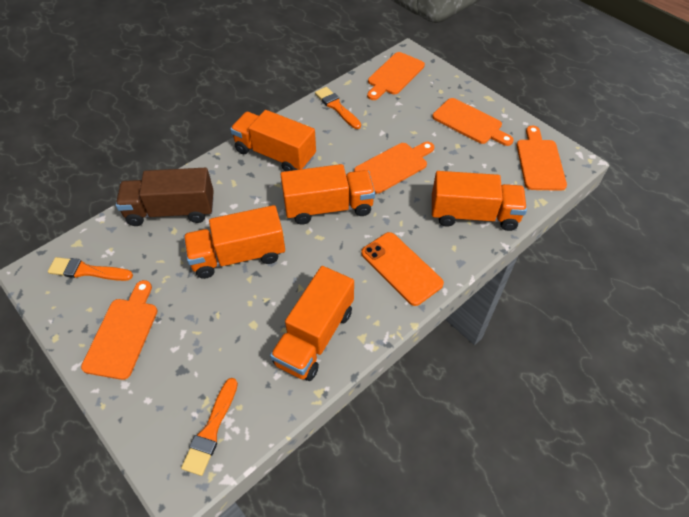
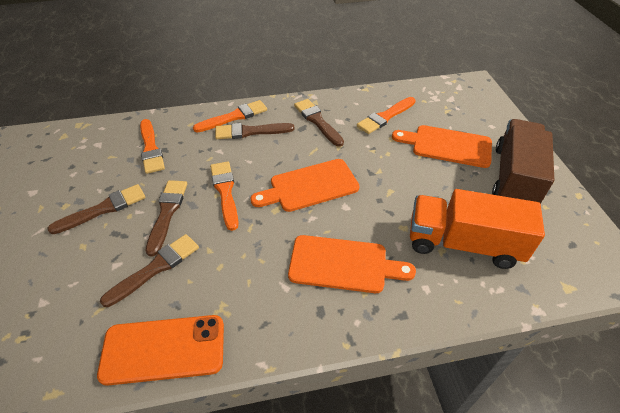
brown brush: 0 -> 5
orange brush: 3 -> 4
orange cutting board: 5 -> 3
orange truck: 5 -> 1

